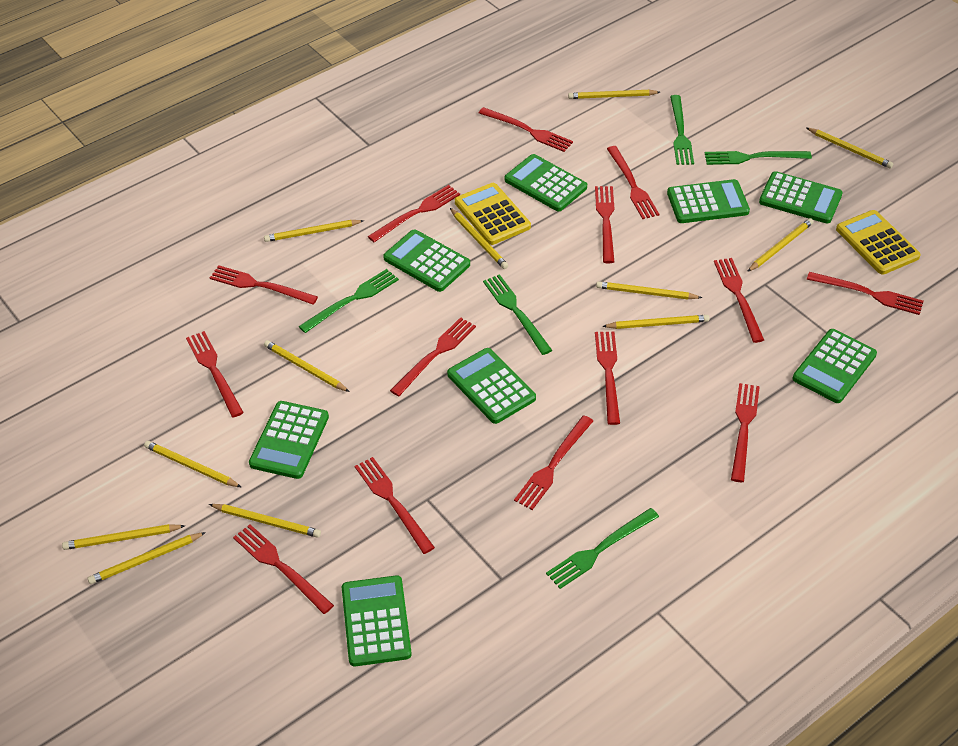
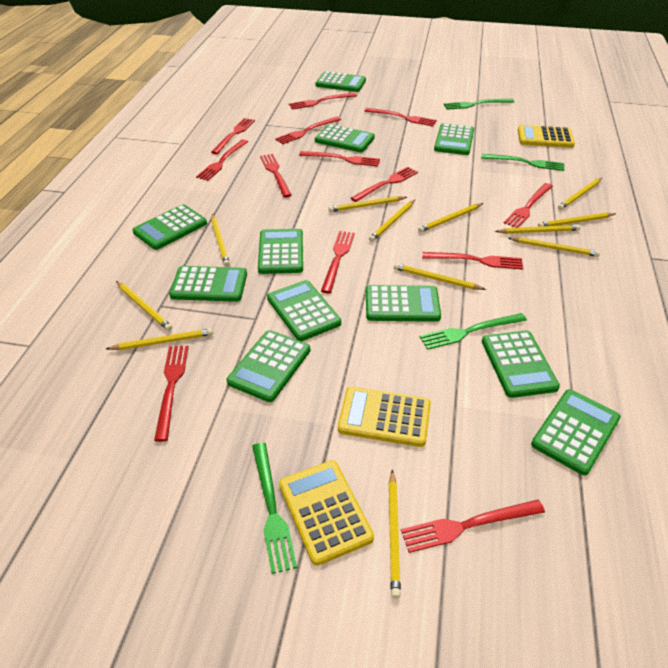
green calculator: 8 -> 11
green fork: 5 -> 4
red fork: 14 -> 13
yellow calculator: 2 -> 3

